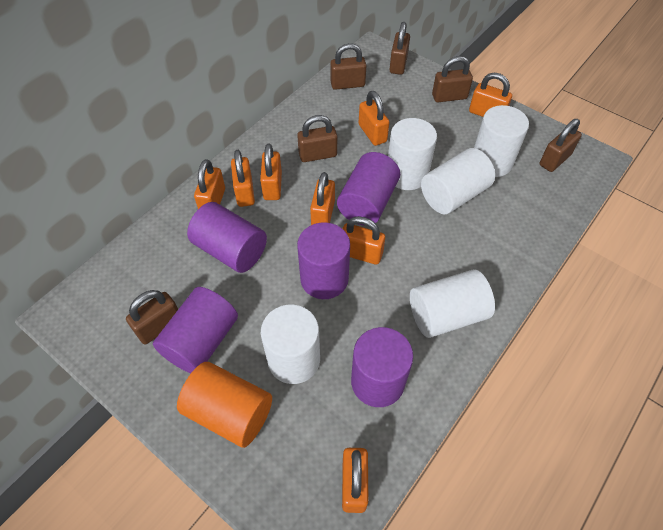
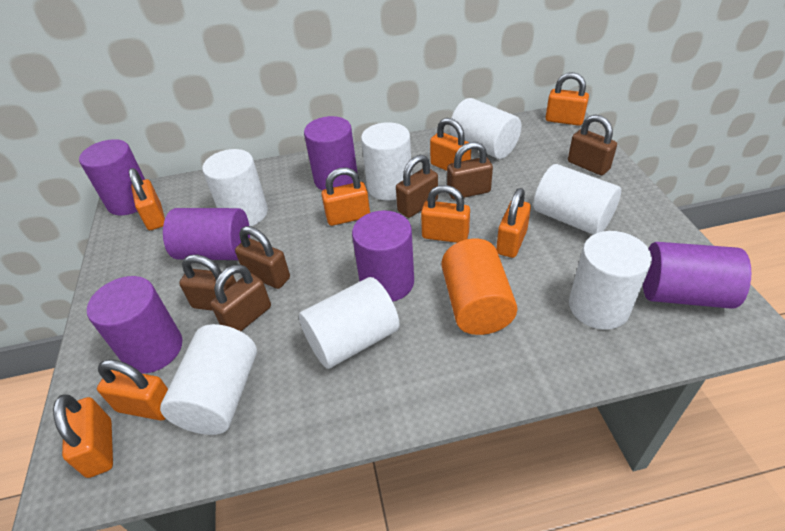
purple cylinder: 5 -> 6
white cylinder: 5 -> 7

